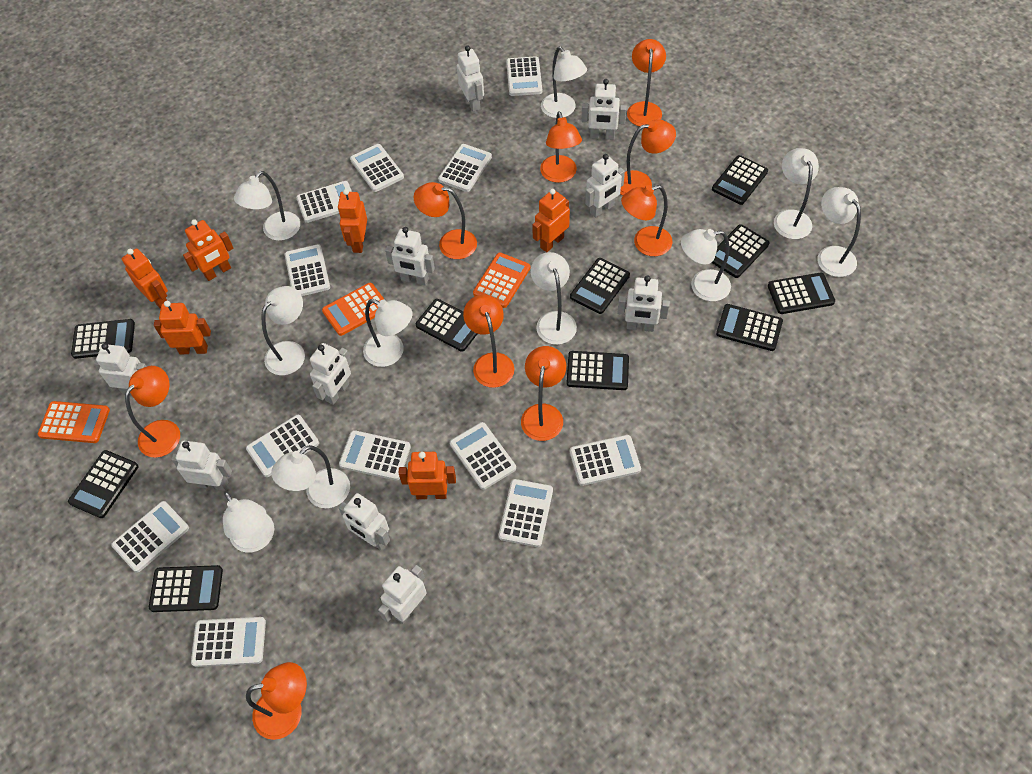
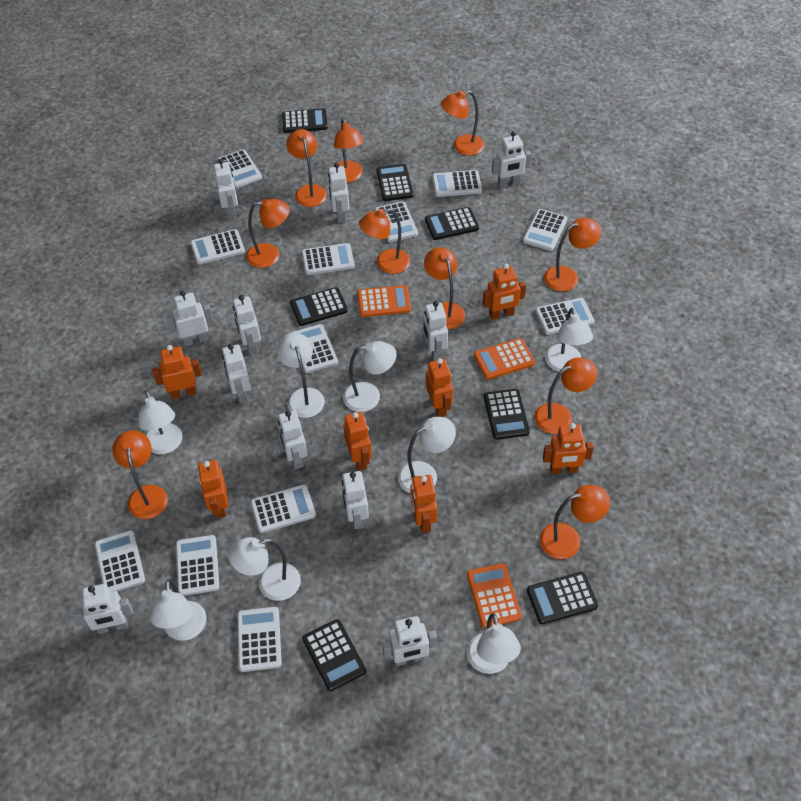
black calculator: 10 -> 7
orange lamp: 9 -> 10
orange robot: 6 -> 7
white lamp: 10 -> 8
white robot: 10 -> 11

